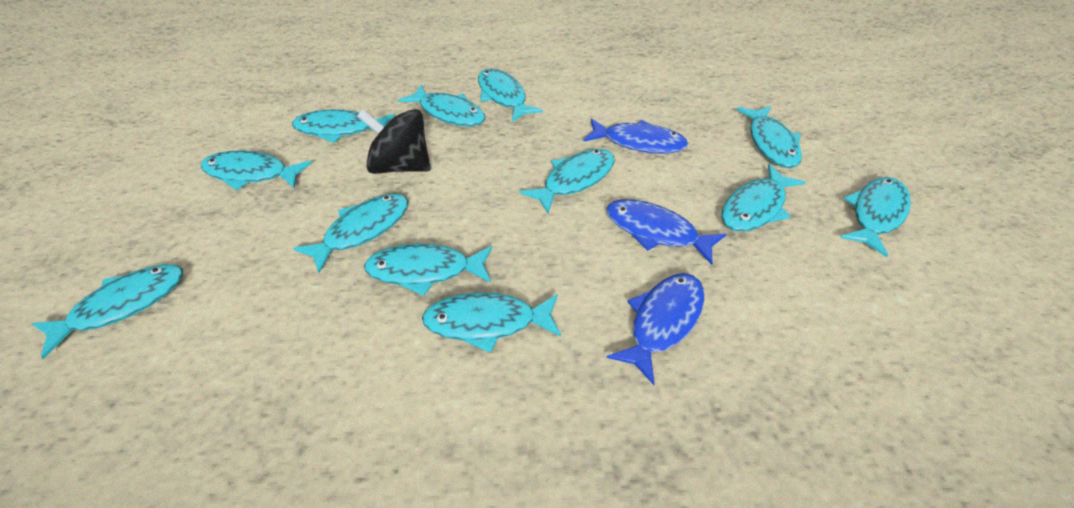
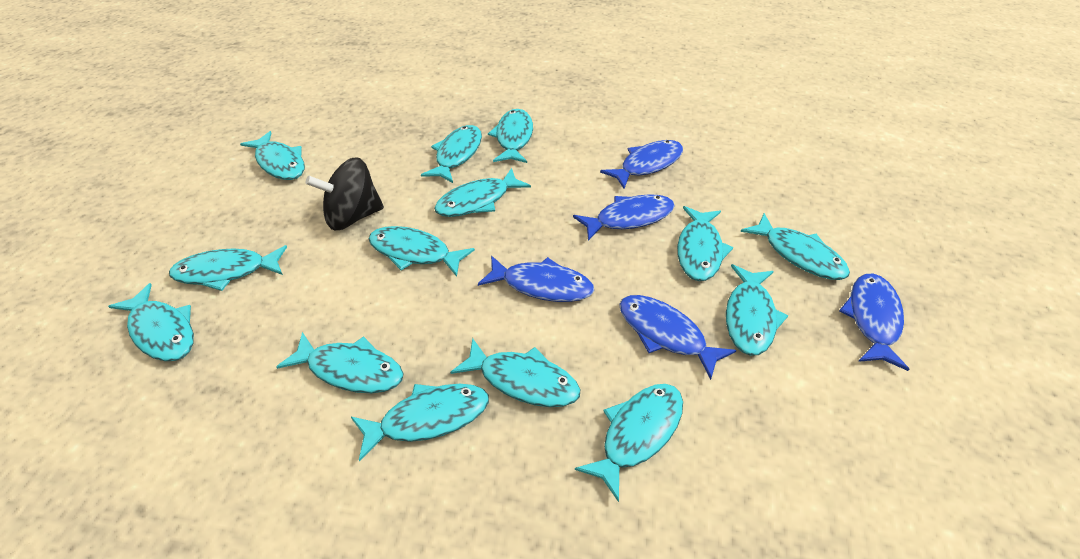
blue fish: 3 -> 5
turquoise fish: 12 -> 14

